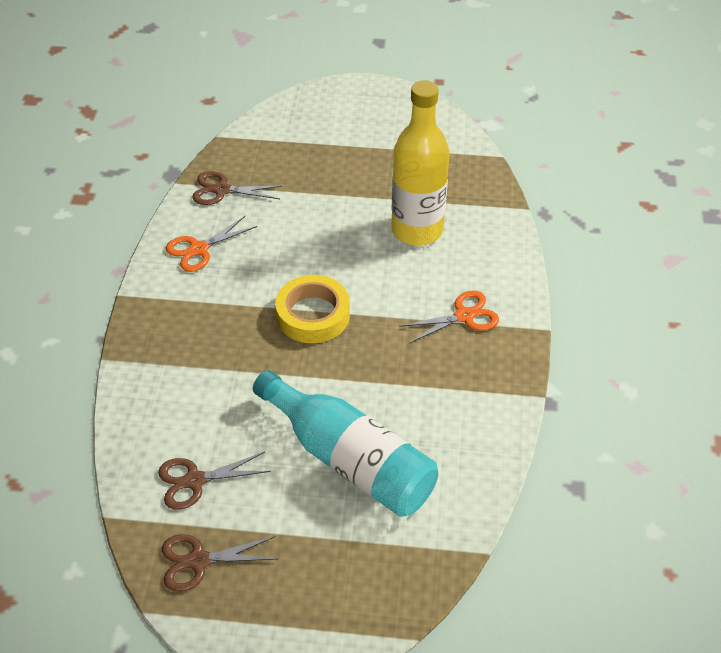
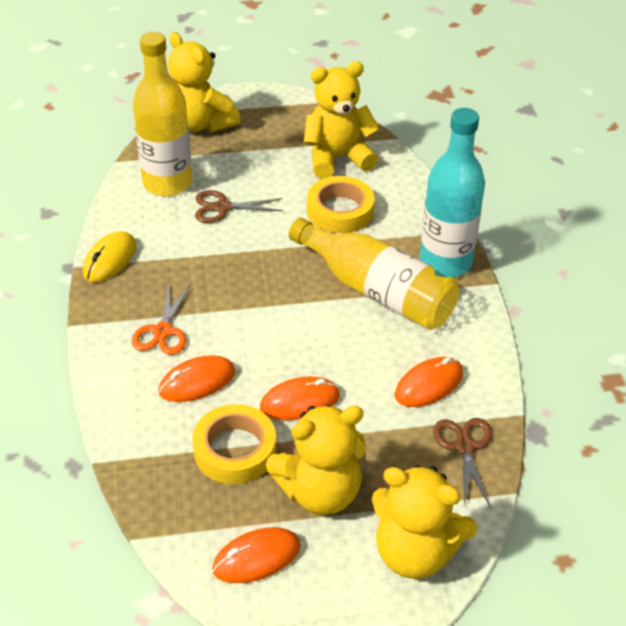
brown scissors: 3 -> 2
orange mouse: 0 -> 4
orange scissors: 2 -> 1
yellow bottle: 1 -> 2
yellow mouse: 0 -> 1
yellow tape: 1 -> 2
yellow teddy bear: 0 -> 4

